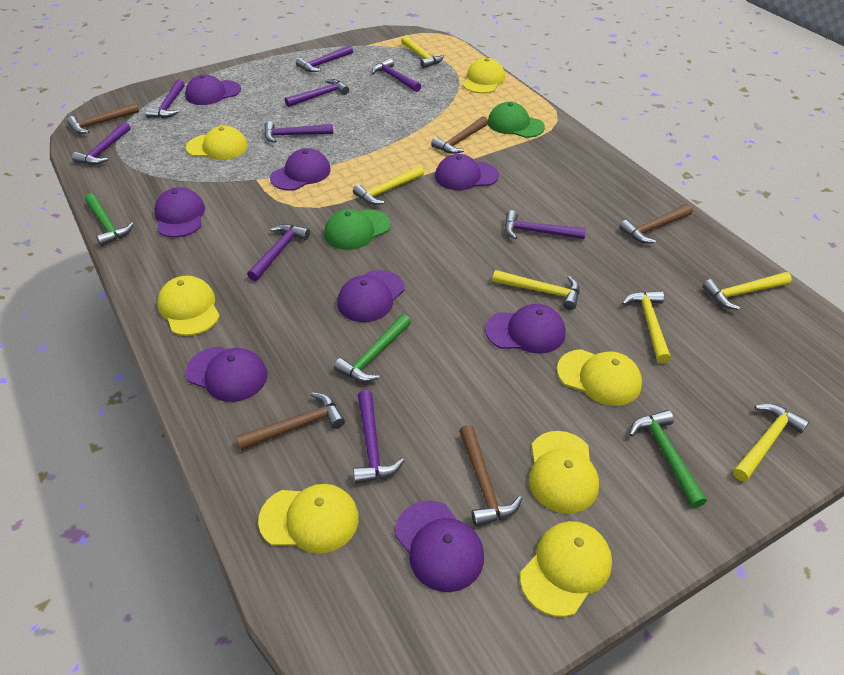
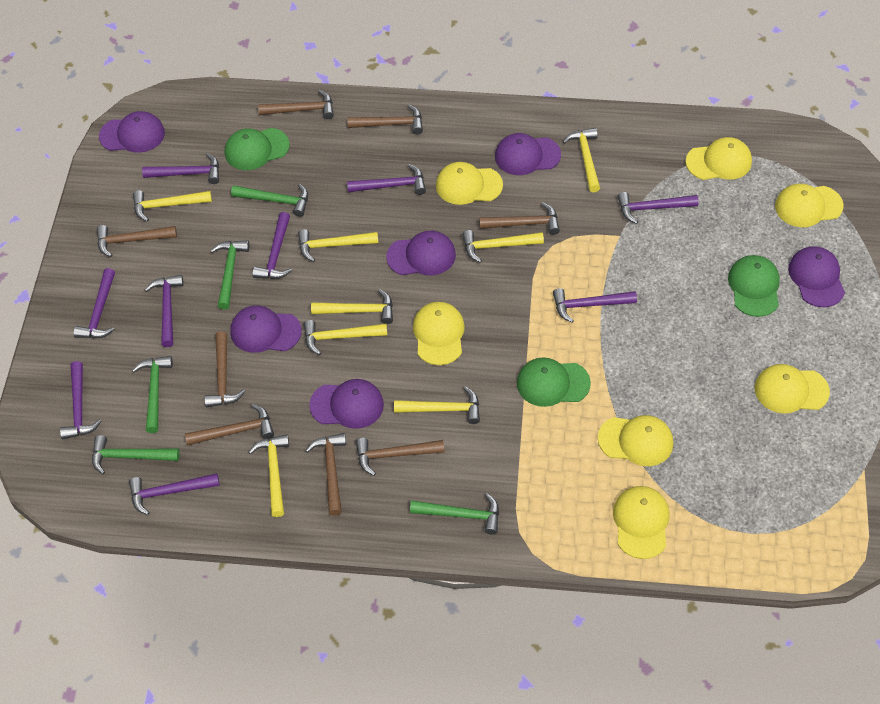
brown hammer: 5 -> 8
green cap: 2 -> 3
green hammer: 3 -> 5
purple cap: 8 -> 6
yellow hammer: 6 -> 8

